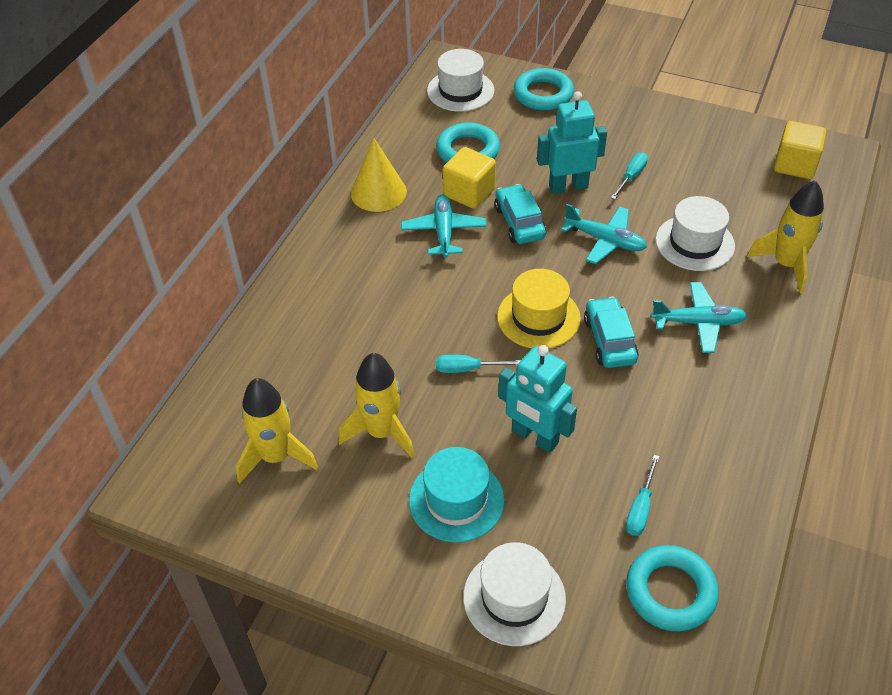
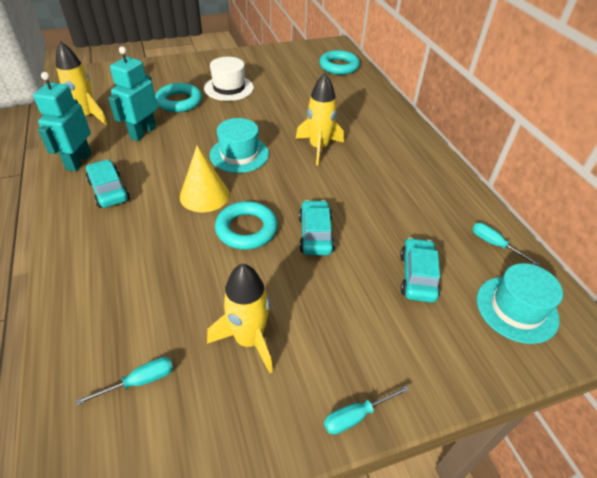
turquoise car: 2 -> 3
turquoise hat: 1 -> 2
turquoise plane: 3 -> 0
white hat: 3 -> 1
yellow cube: 2 -> 0
yellow hat: 1 -> 0

